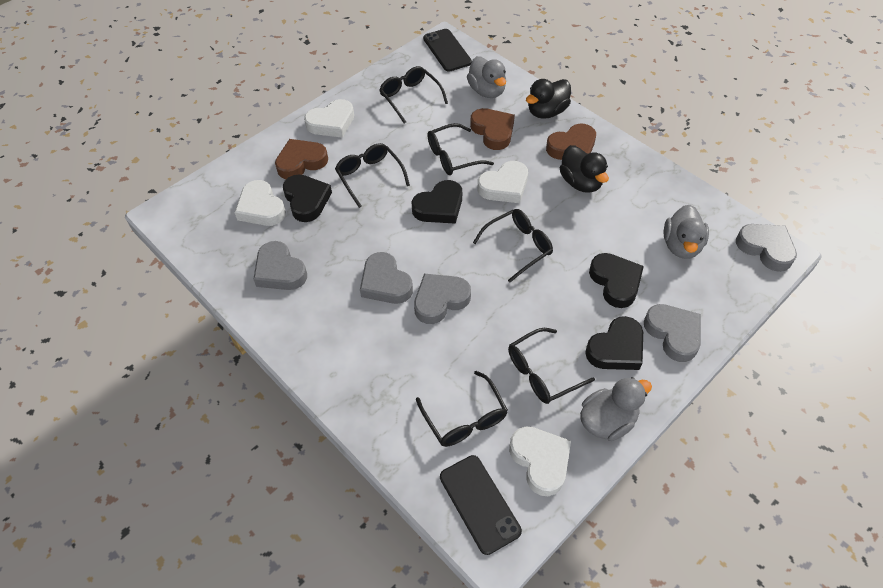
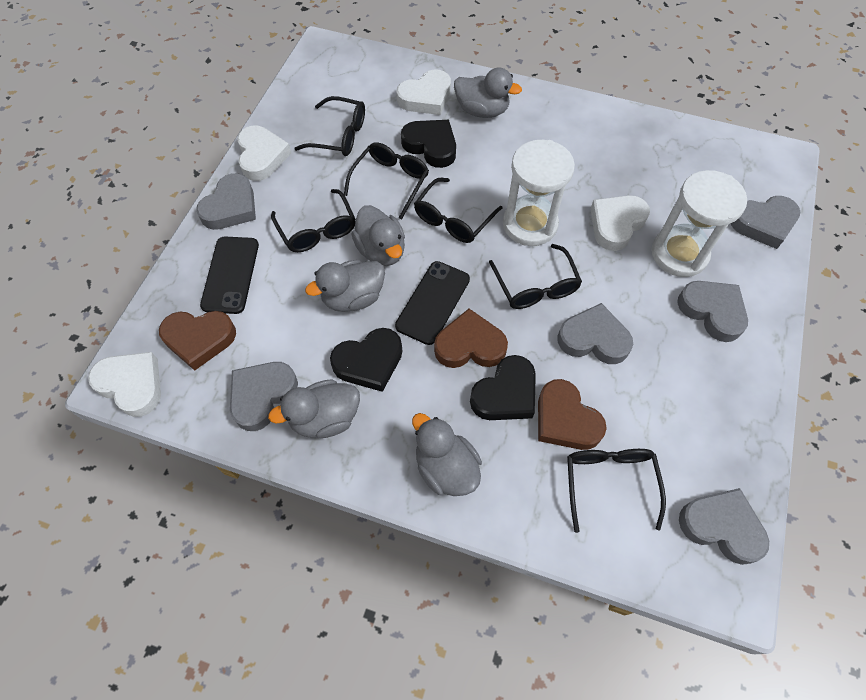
black duck: 2 -> 0
black heart: 4 -> 3
grey duck: 3 -> 5
grey heart: 5 -> 6
white hourglass: 0 -> 2

